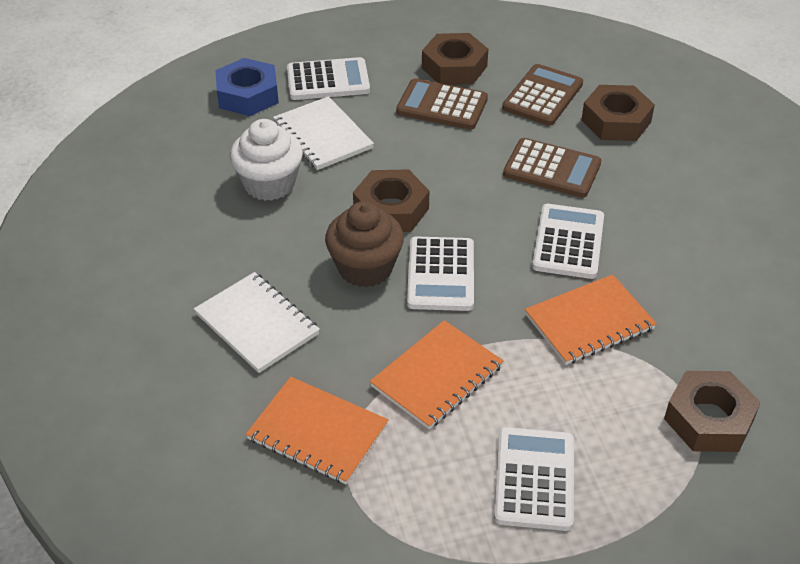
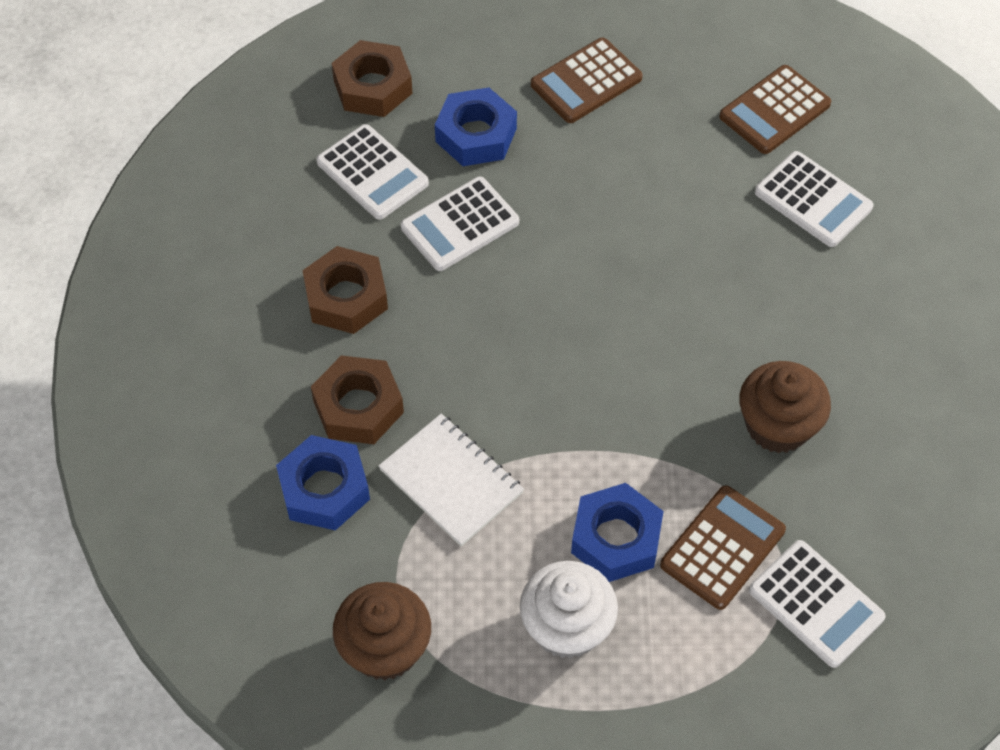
blue nut: 1 -> 3
brown cupcake: 1 -> 2
brown nut: 4 -> 3
orange notebook: 3 -> 0
white notebook: 2 -> 1

